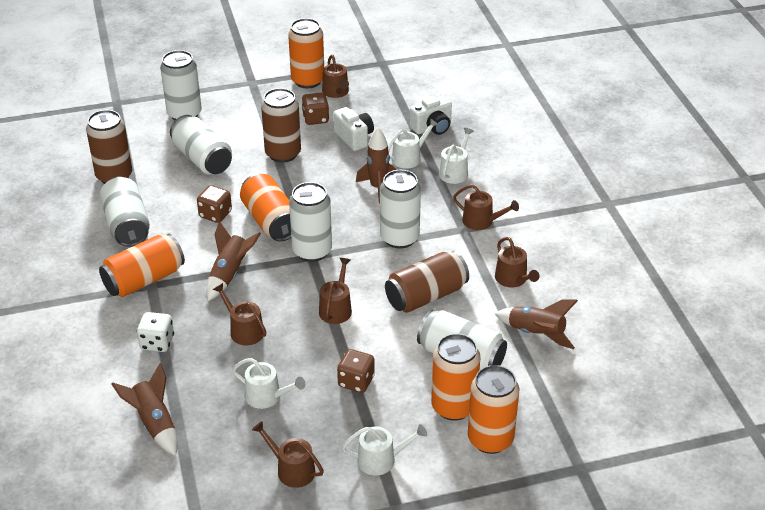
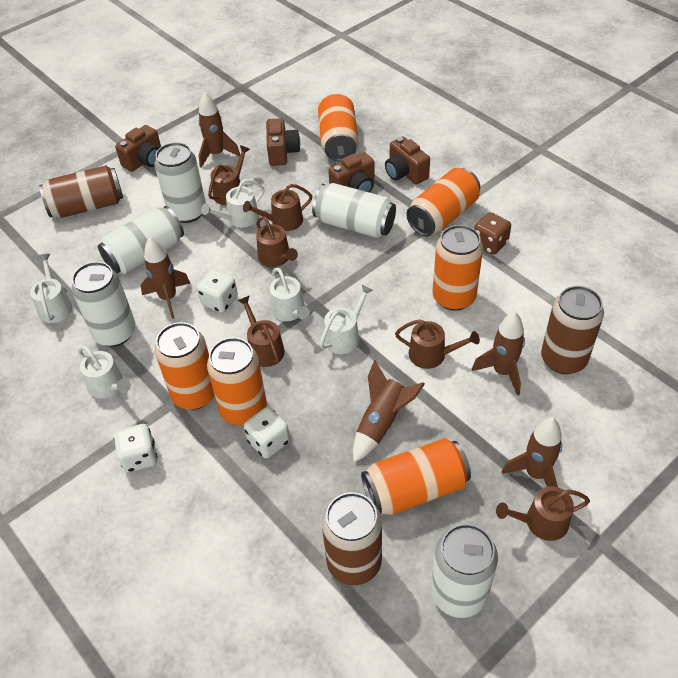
brown camera: 0 -> 4
brown dice: 3 -> 1
brown rocket: 4 -> 5
orange can: 5 -> 6
white camera: 2 -> 0
white can: 6 -> 5
white dice: 1 -> 3
white watering can: 4 -> 5

